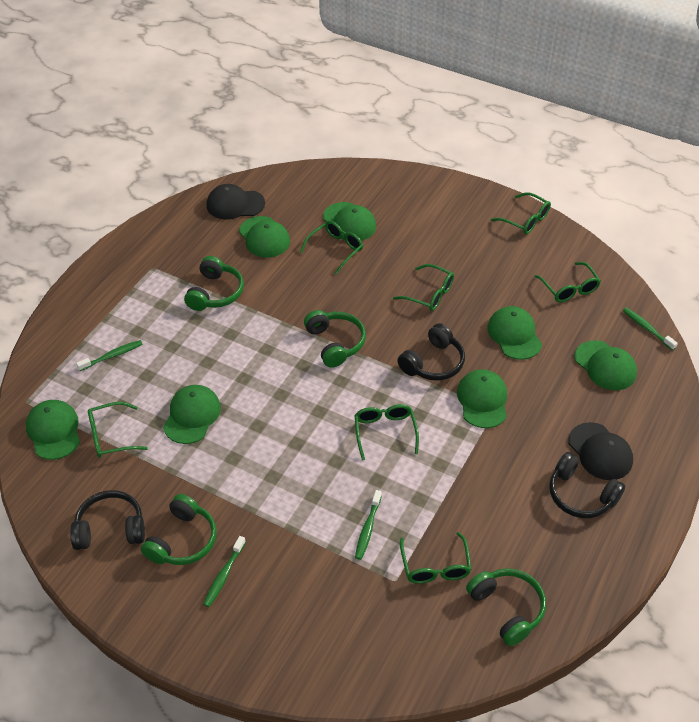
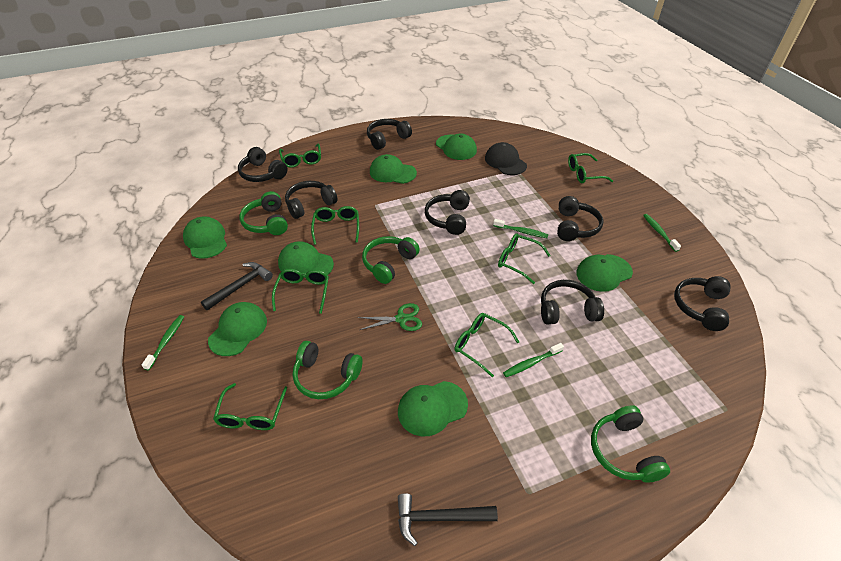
black cap: 2 -> 1
black hammer: 0 -> 2
black headphones: 3 -> 7
green scissors: 0 -> 1

